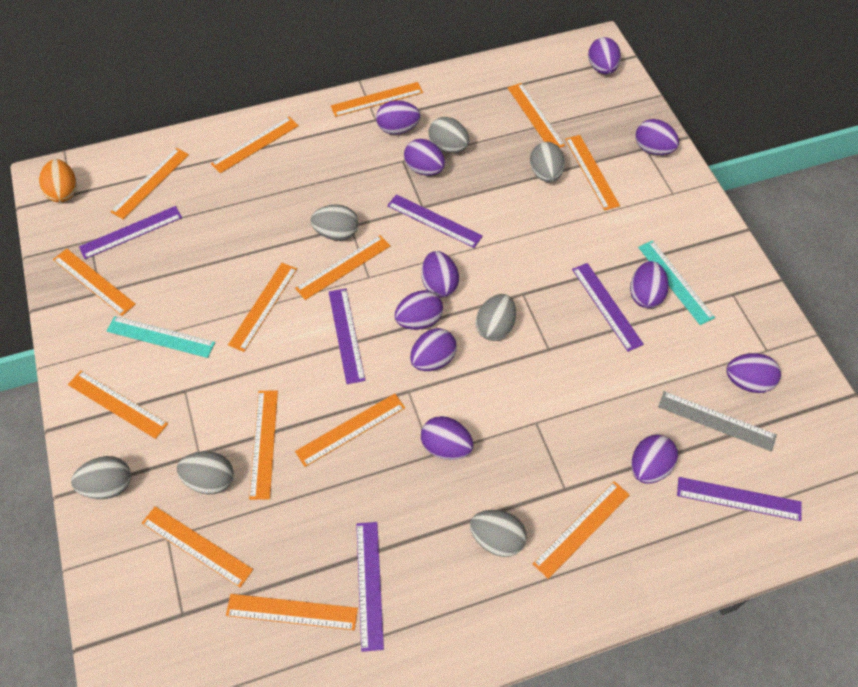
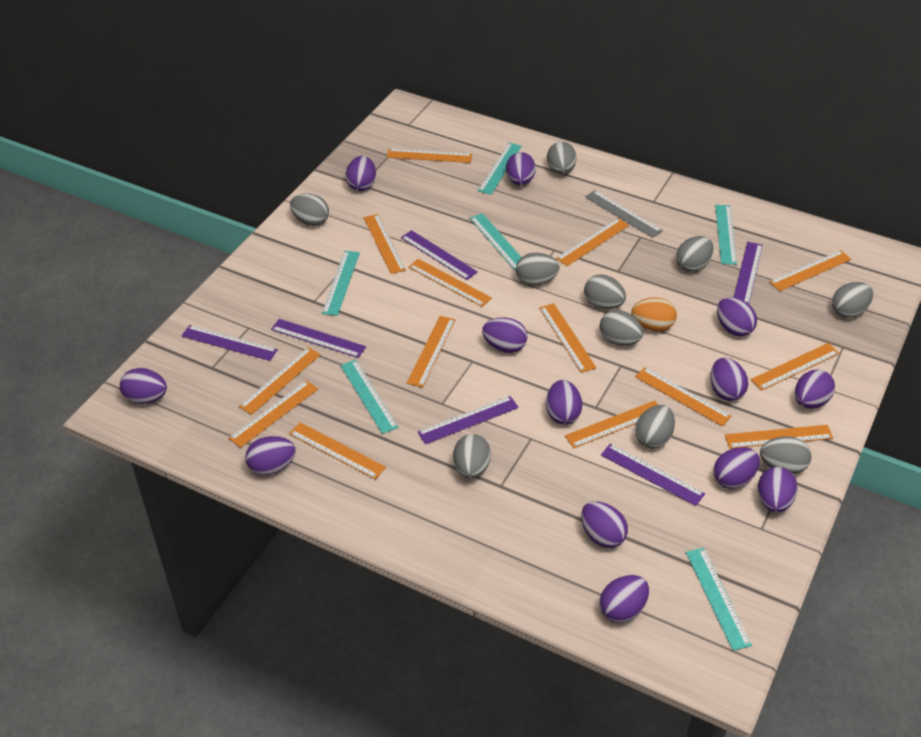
grey egg: 7 -> 10
purple egg: 11 -> 13
turquoise ruler: 2 -> 6

